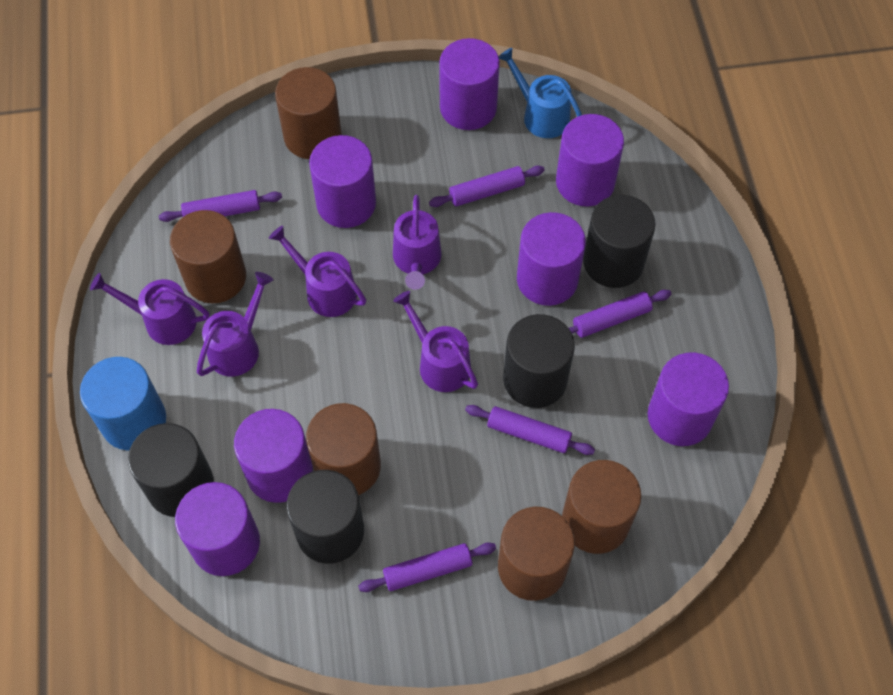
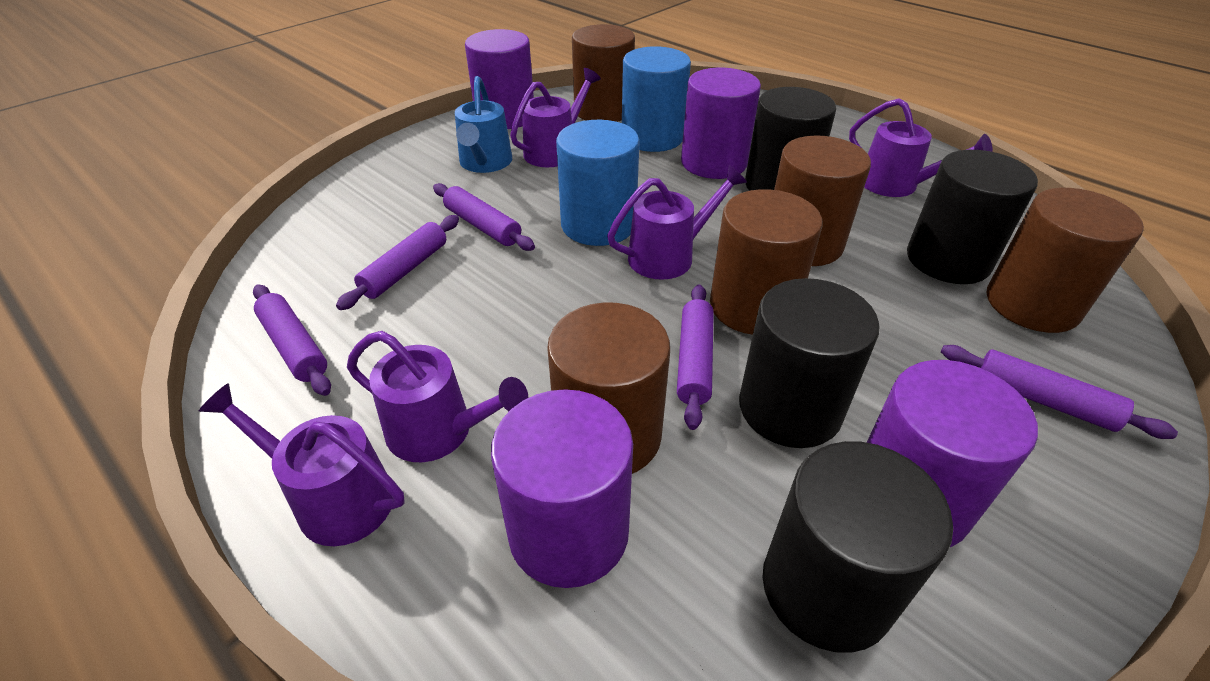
blue cylinder: 1 -> 2
purple cylinder: 7 -> 4

